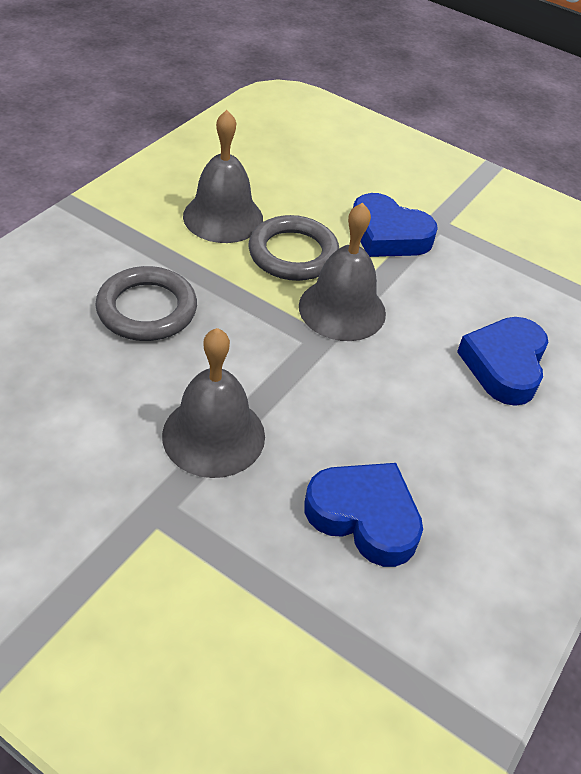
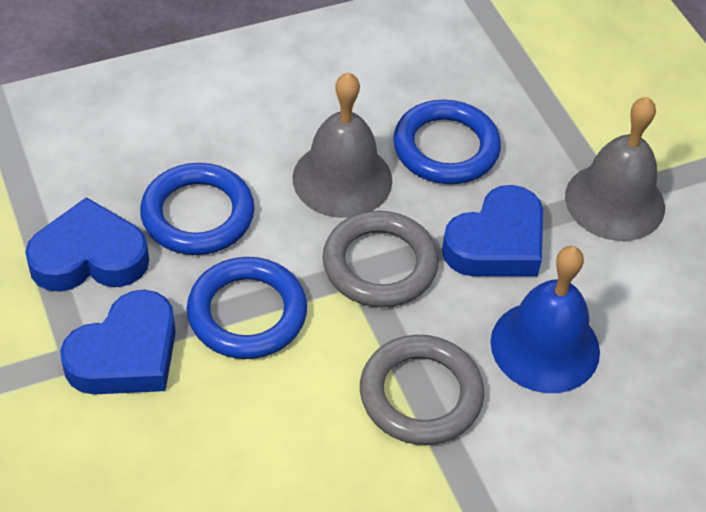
blue bell: 0 -> 1
blue ring: 0 -> 3
grey bell: 3 -> 2

